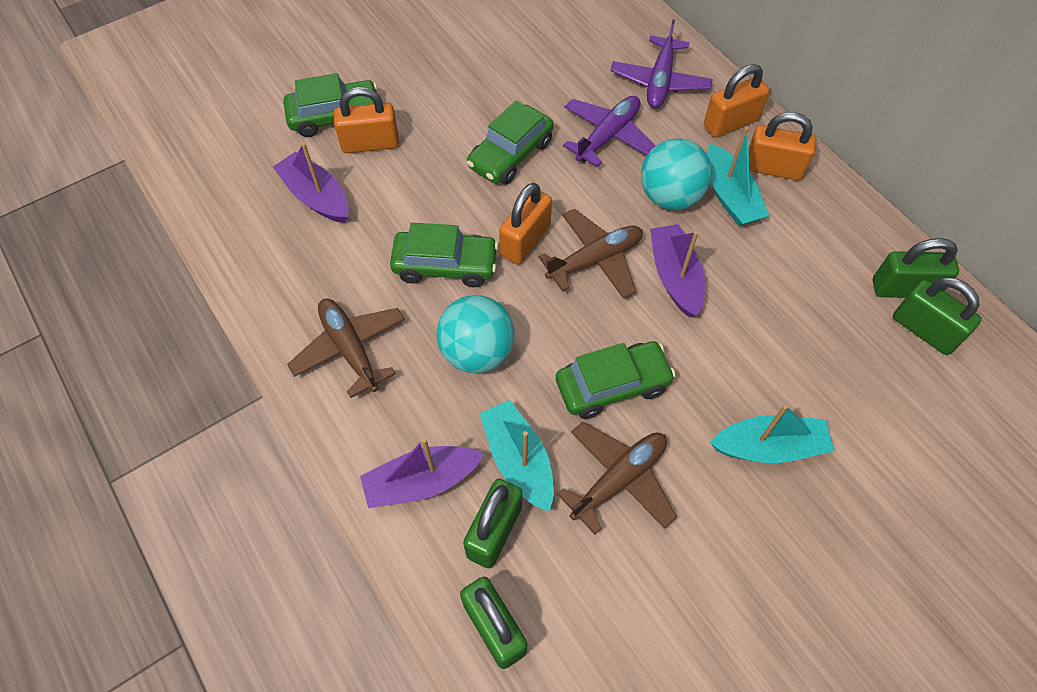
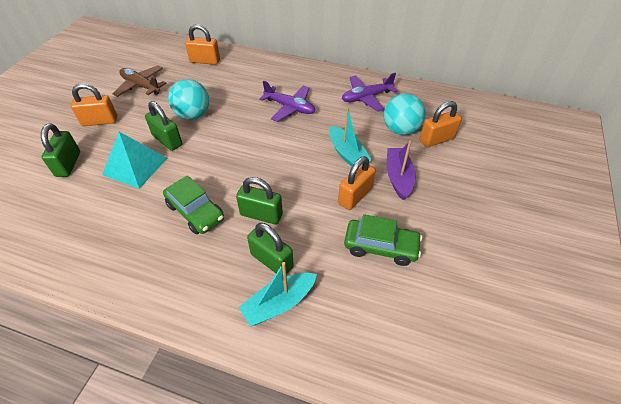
brown plane: 3 -> 1
green car: 4 -> 2
purple boat: 3 -> 1
turquoise boat: 3 -> 2
turquoise pyramid: 0 -> 1

